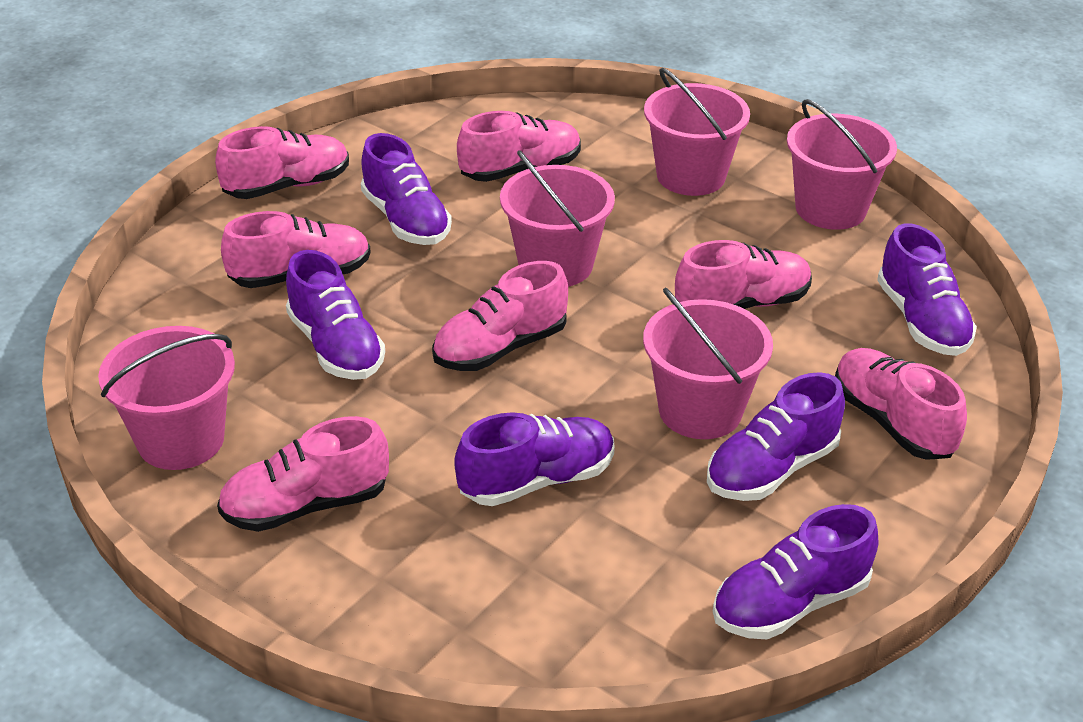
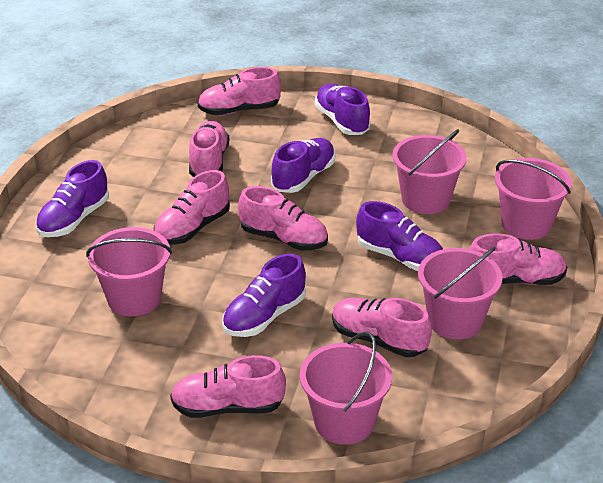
purple shoe: 6 -> 5

